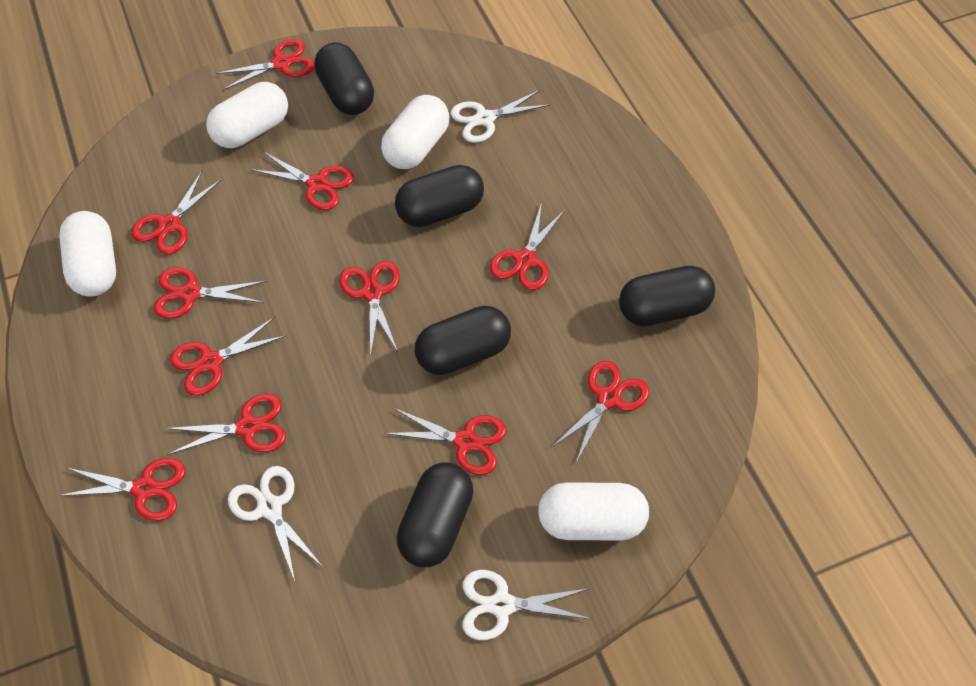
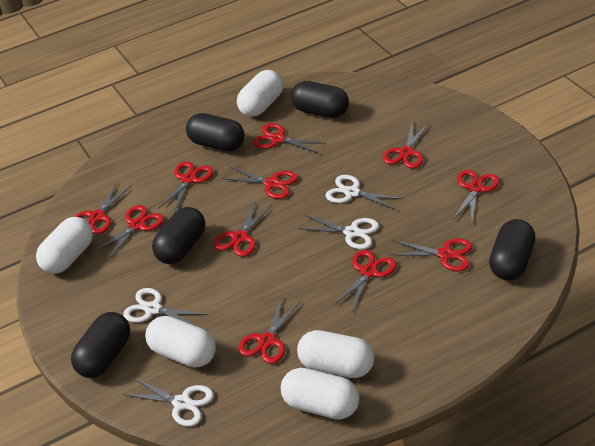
white capsule: 4 -> 5
white scissors: 3 -> 4

